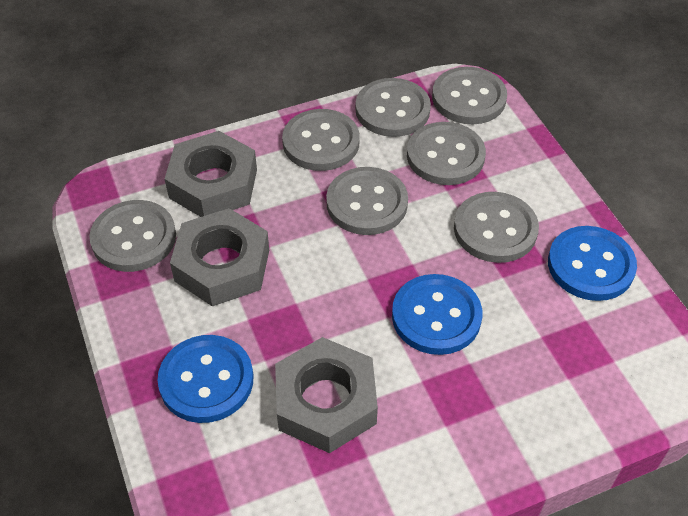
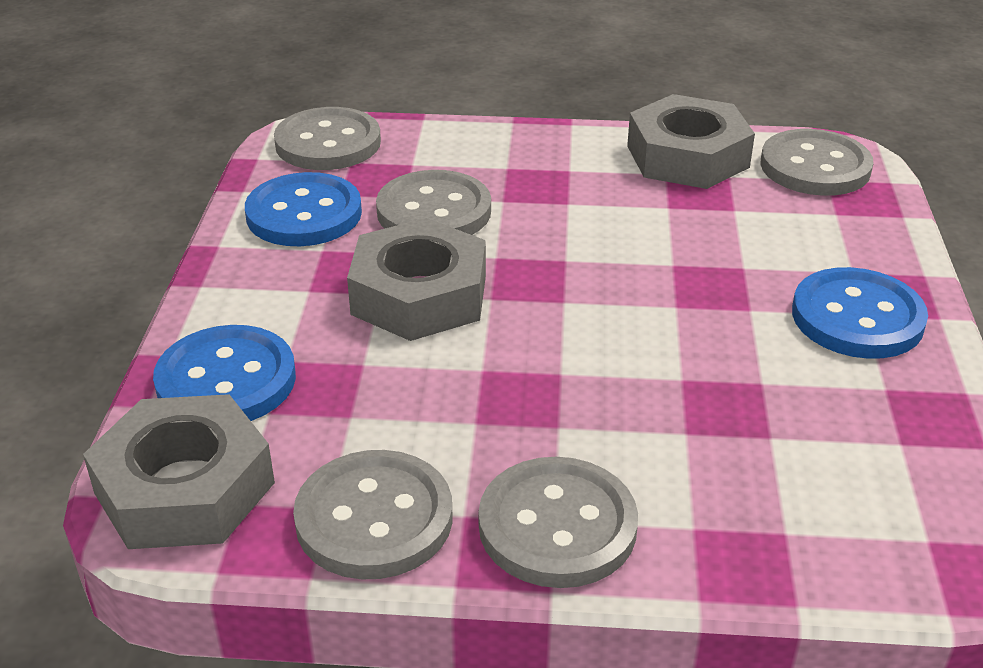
grey button: 7 -> 5

